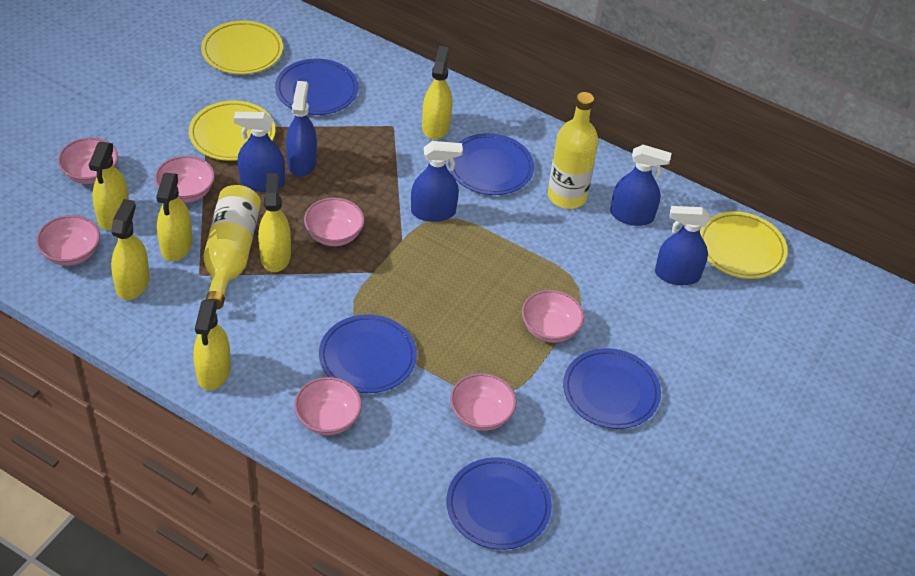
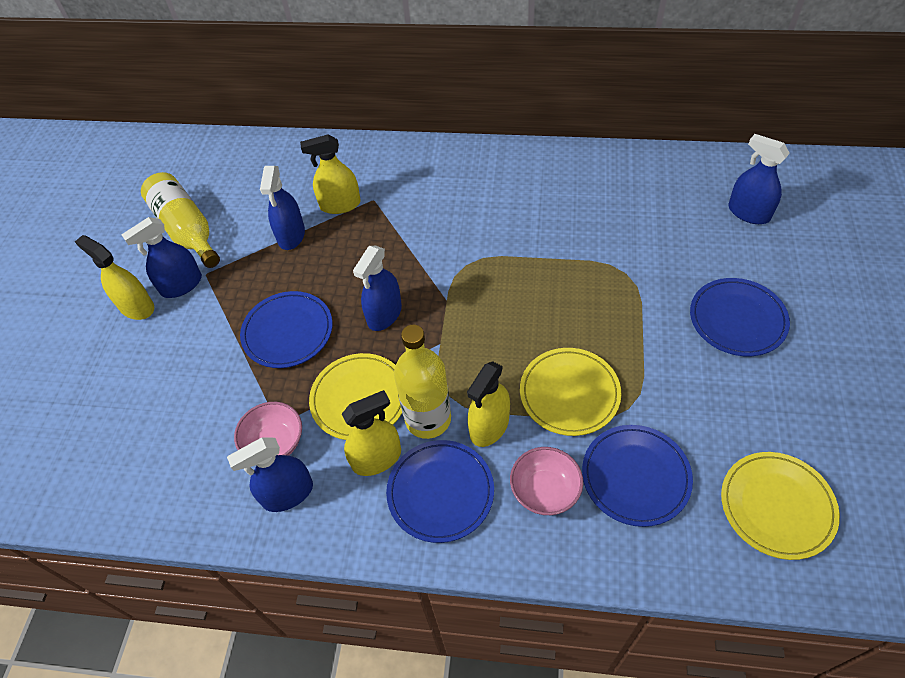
blue plate: 5 -> 4
pink bowl: 7 -> 2
yellow spray bottle: 6 -> 4

